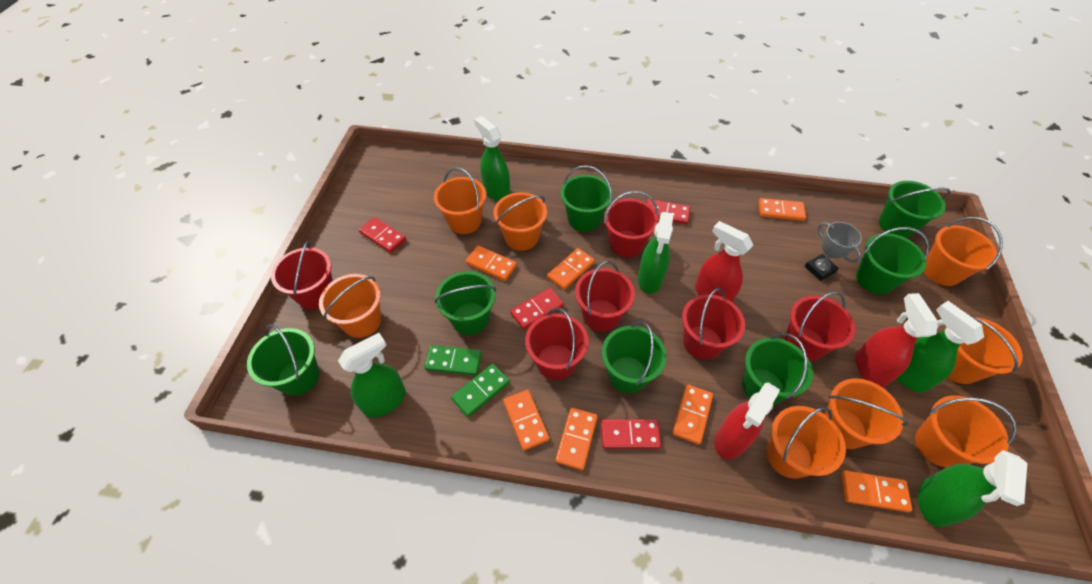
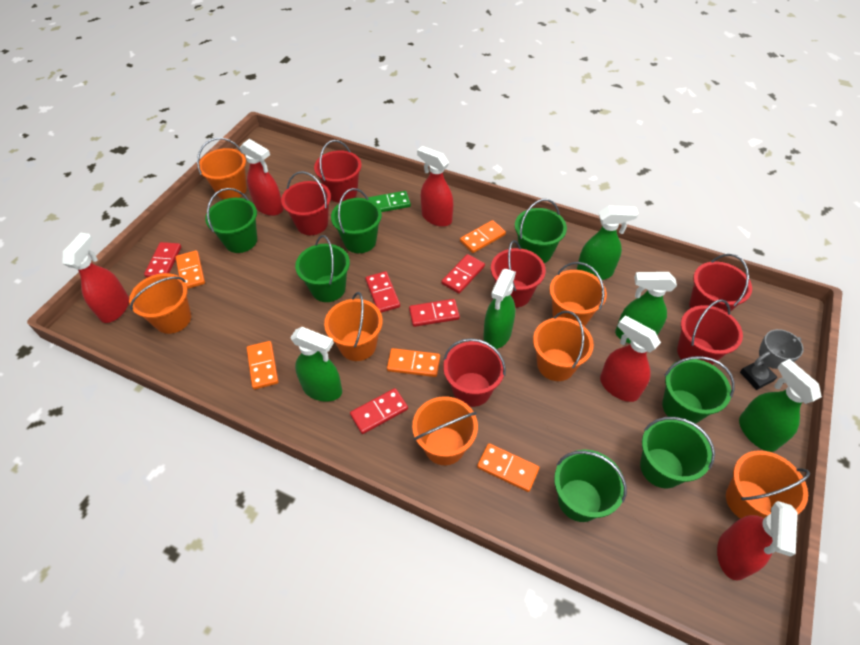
green domino: 2 -> 1
orange bucket: 8 -> 7
orange domino: 7 -> 5
red domino: 4 -> 5
red spray bottle: 3 -> 5

